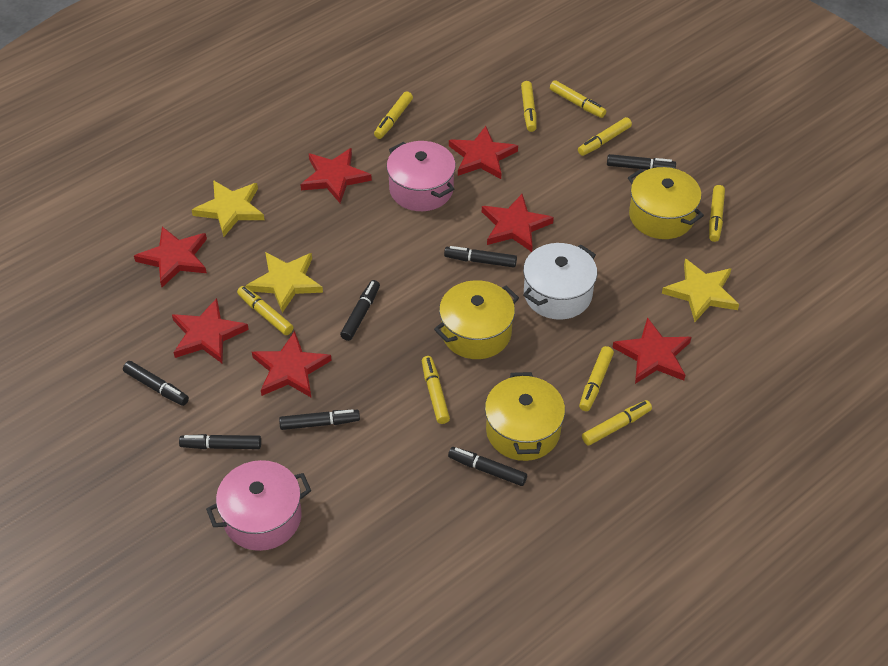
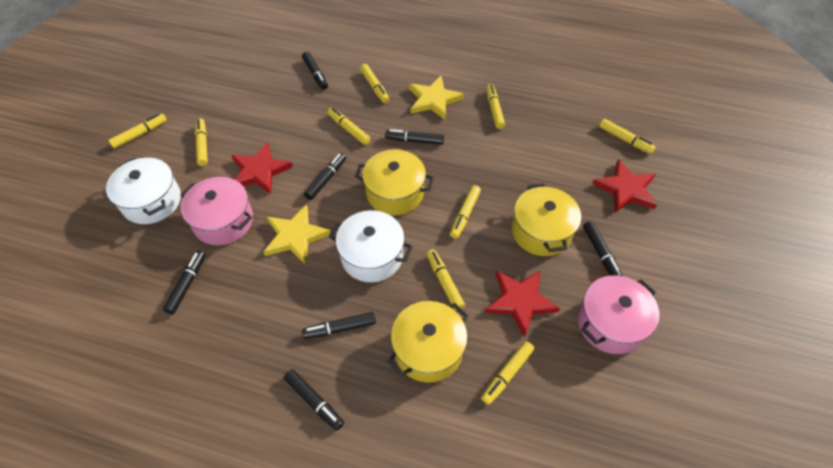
red star: 7 -> 3
white pot: 1 -> 2
yellow star: 3 -> 2

